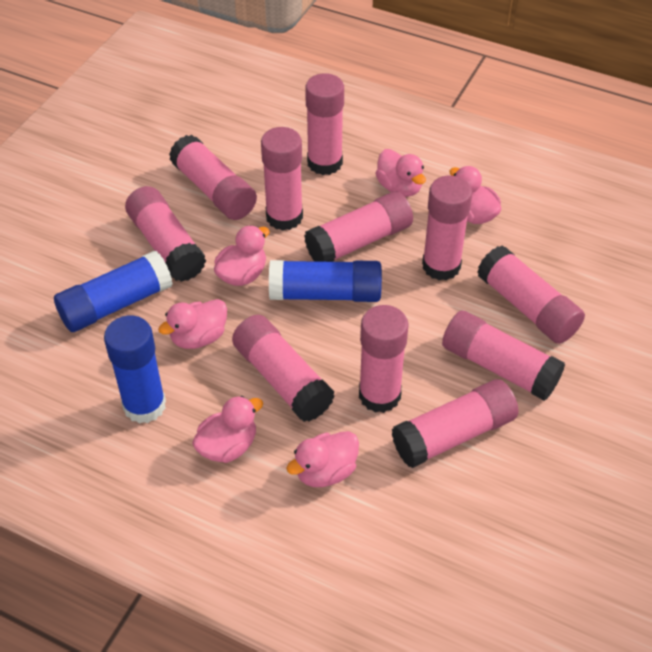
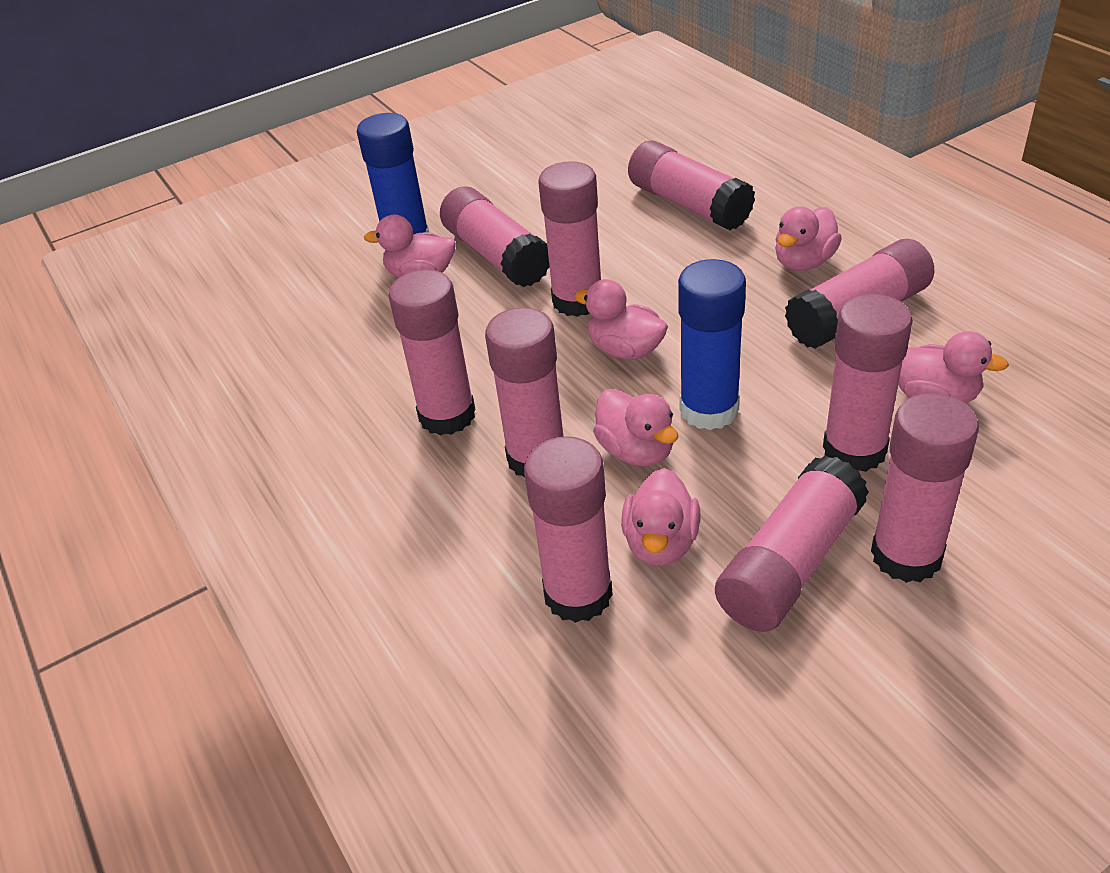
blue glue stick: 3 -> 2
pink glue stick: 11 -> 10

